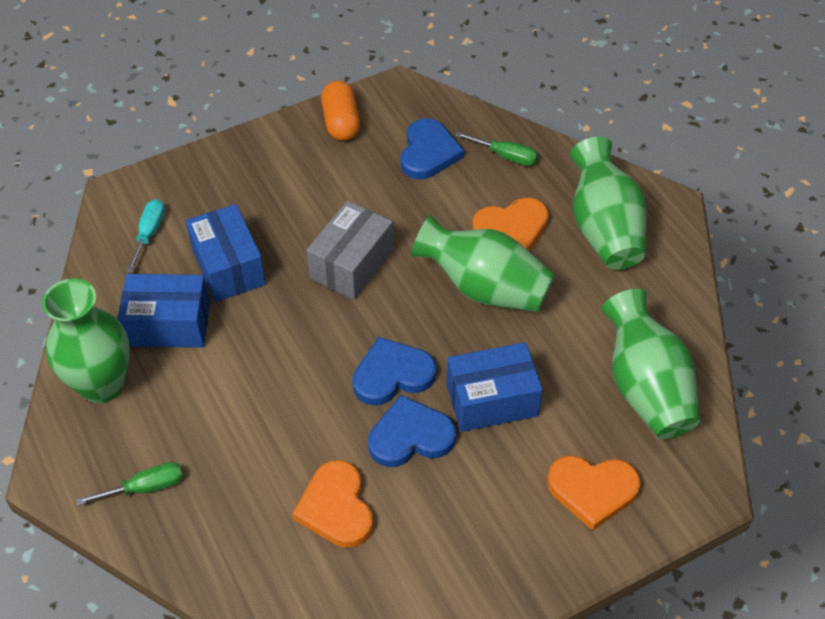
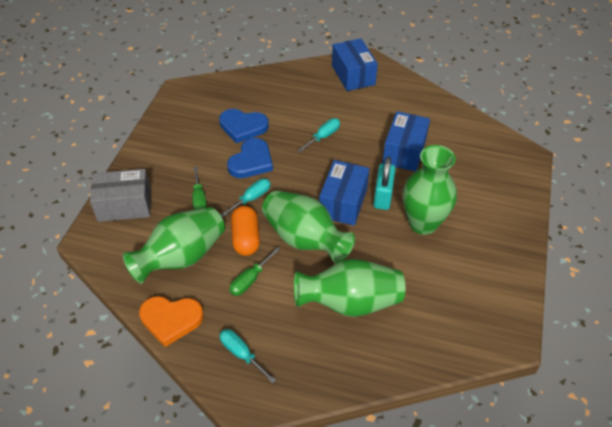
blue heart: 3 -> 2
orange heart: 3 -> 1
turquoise padlock: 0 -> 1
turquoise screwdriver: 1 -> 3

